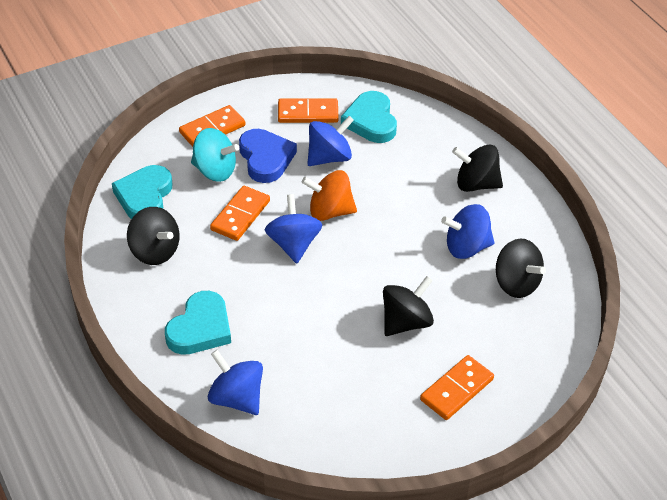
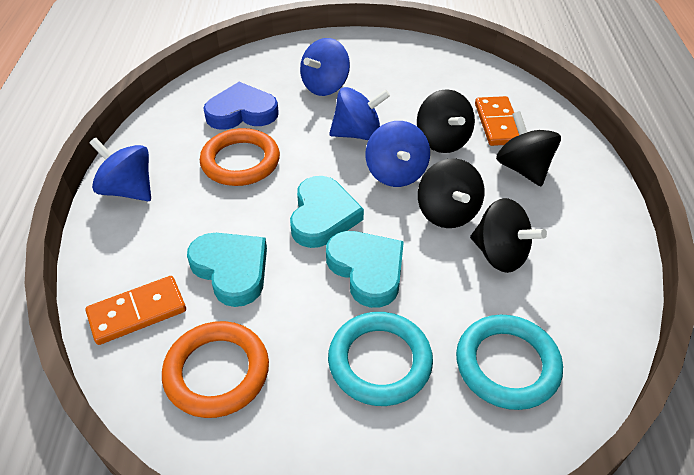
orange domino: 4 -> 2
orange ring: 0 -> 2
orange spinning top: 1 -> 0
turquoise ring: 0 -> 2
turquoise spinning top: 1 -> 0

